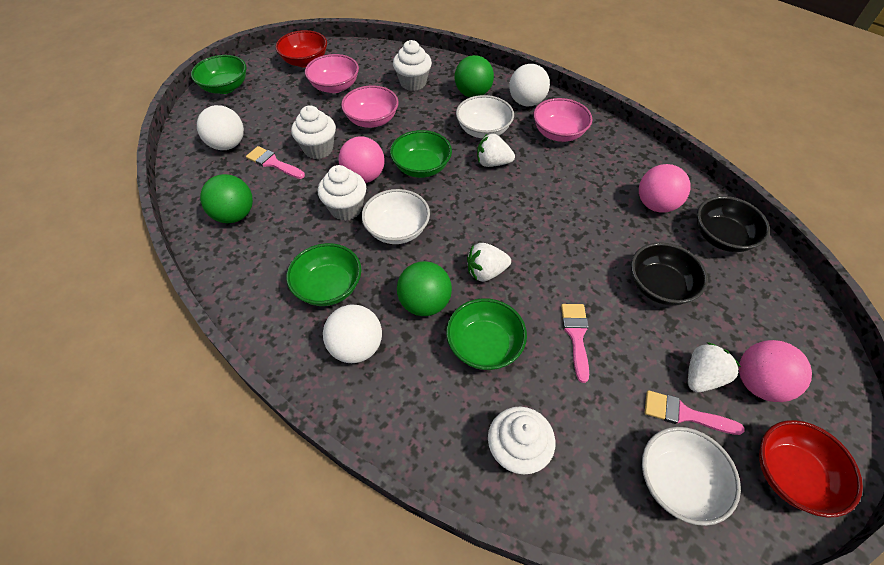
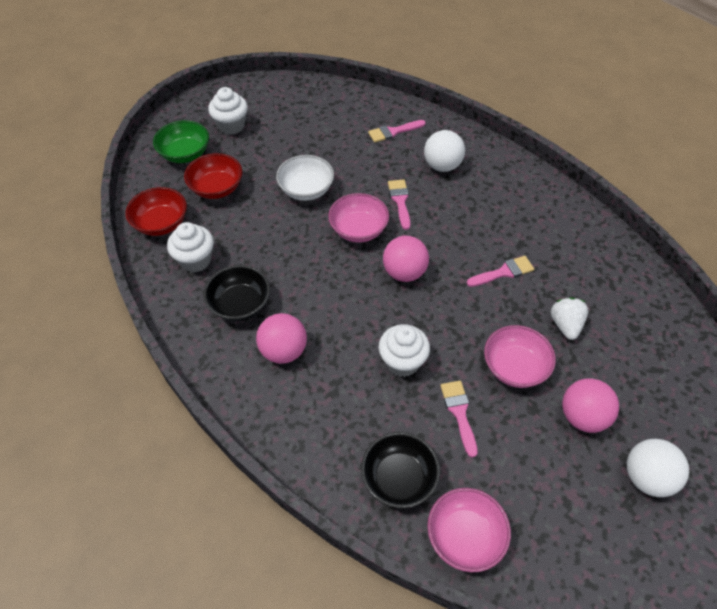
green ball: 3 -> 0
green bowl: 4 -> 1
pink brush: 3 -> 4
white ball: 3 -> 2
white bowl: 3 -> 1
white cupcake: 4 -> 3
white strawberry: 3 -> 1

